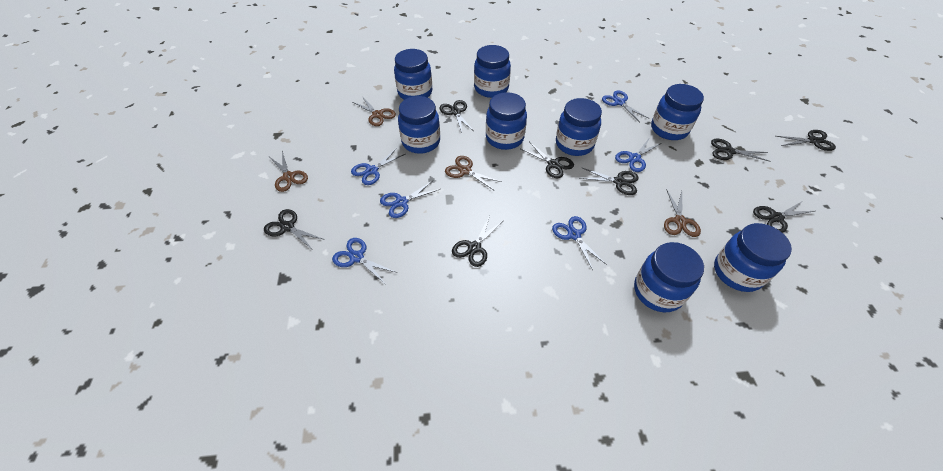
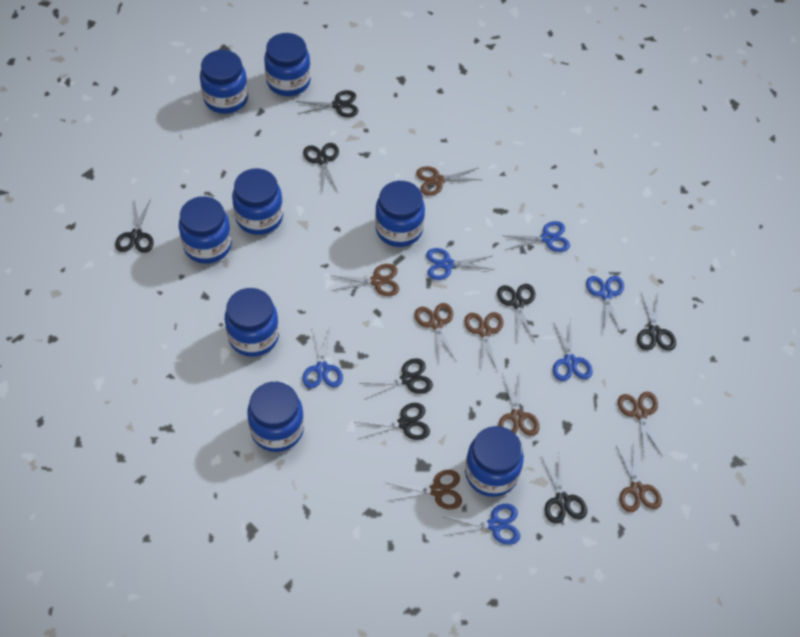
brown scissors: 4 -> 8

